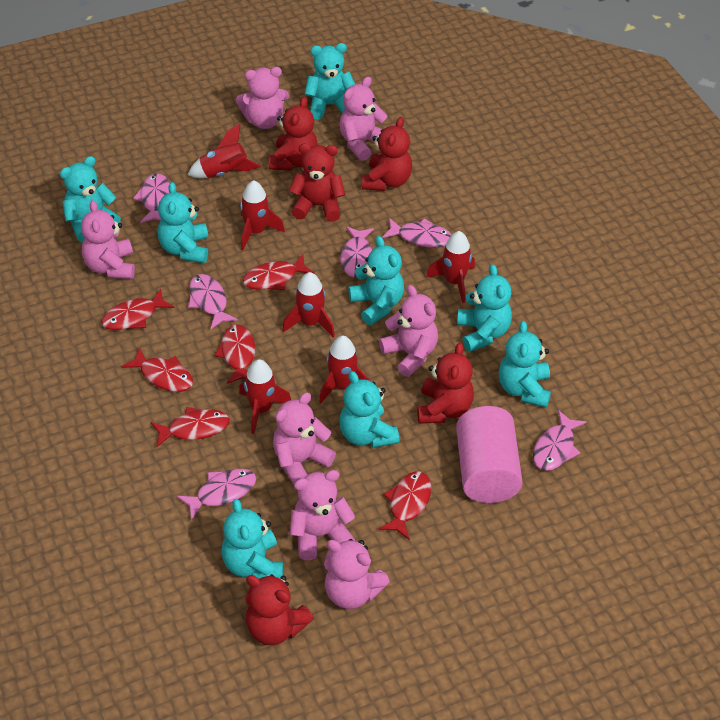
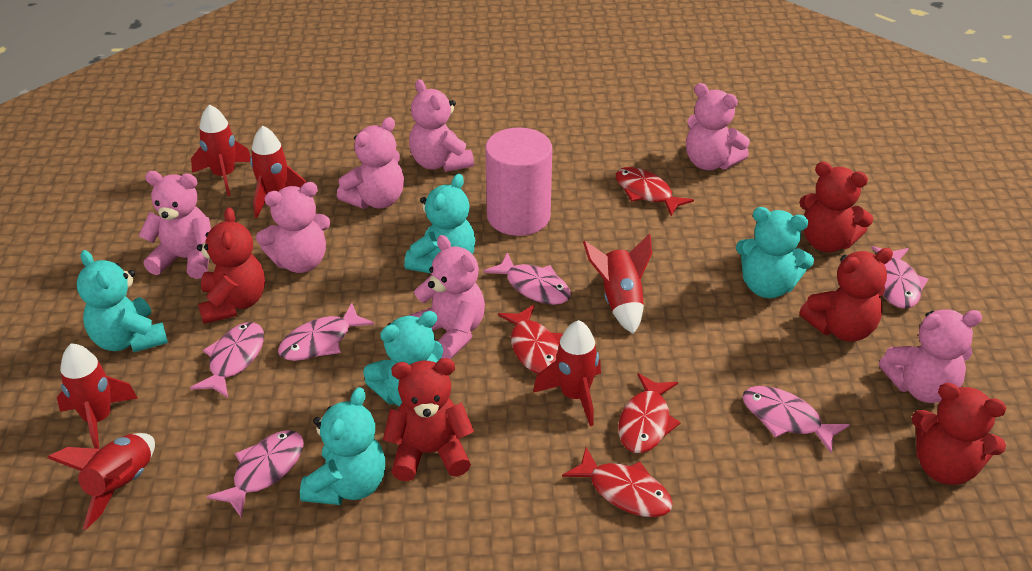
red fish: 6 -> 4
turquoise teddy bear: 8 -> 5

